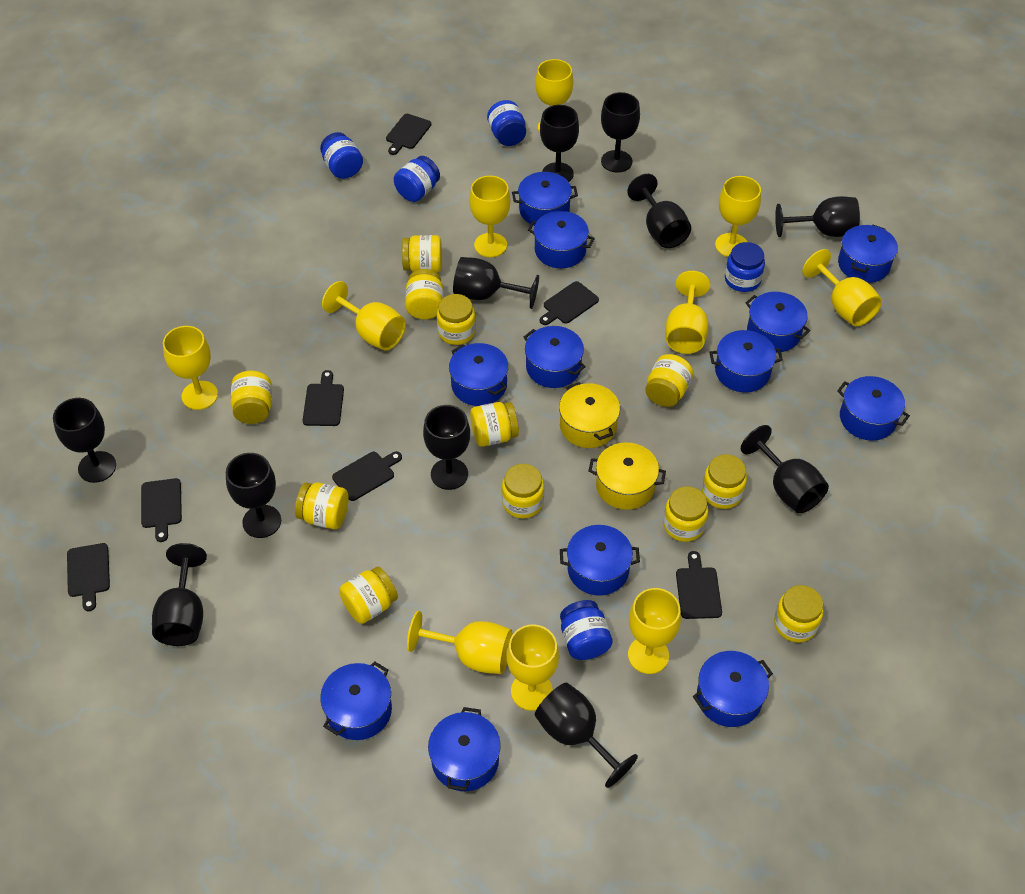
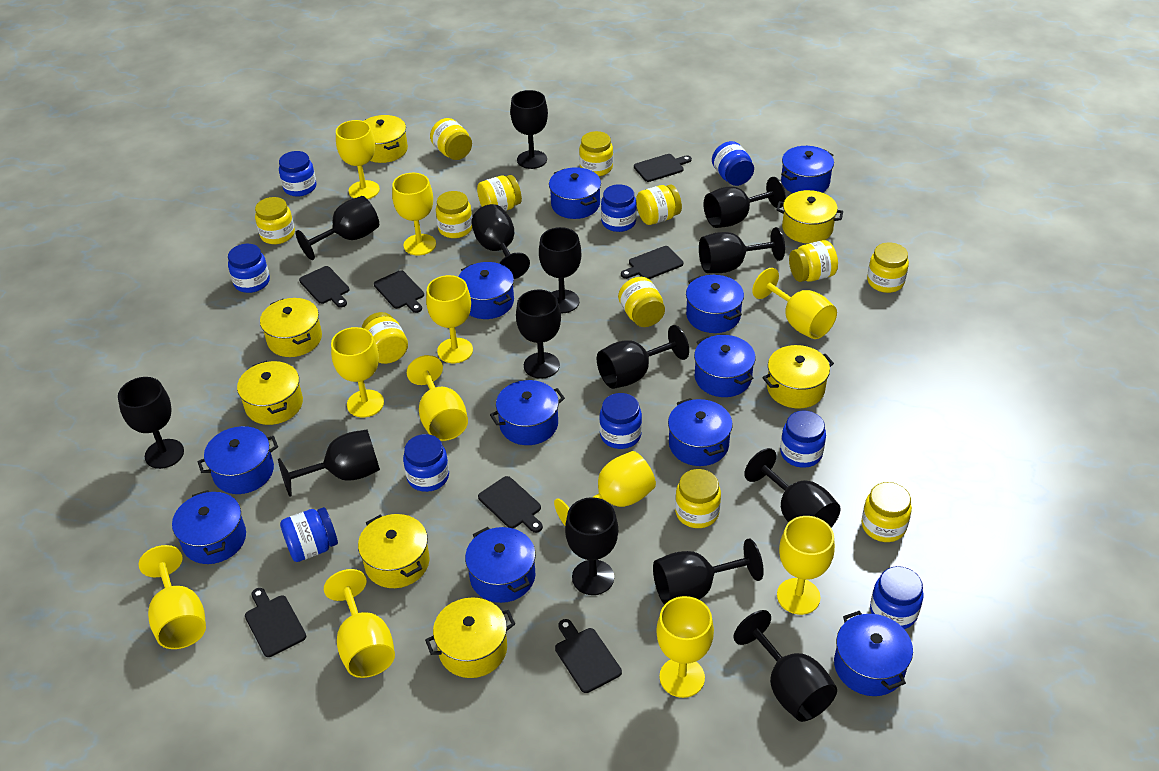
black goblet: 11 -> 14
blue jar: 5 -> 9
blue pot: 12 -> 11
yellow goblet: 10 -> 11
yellow pot: 2 -> 7

